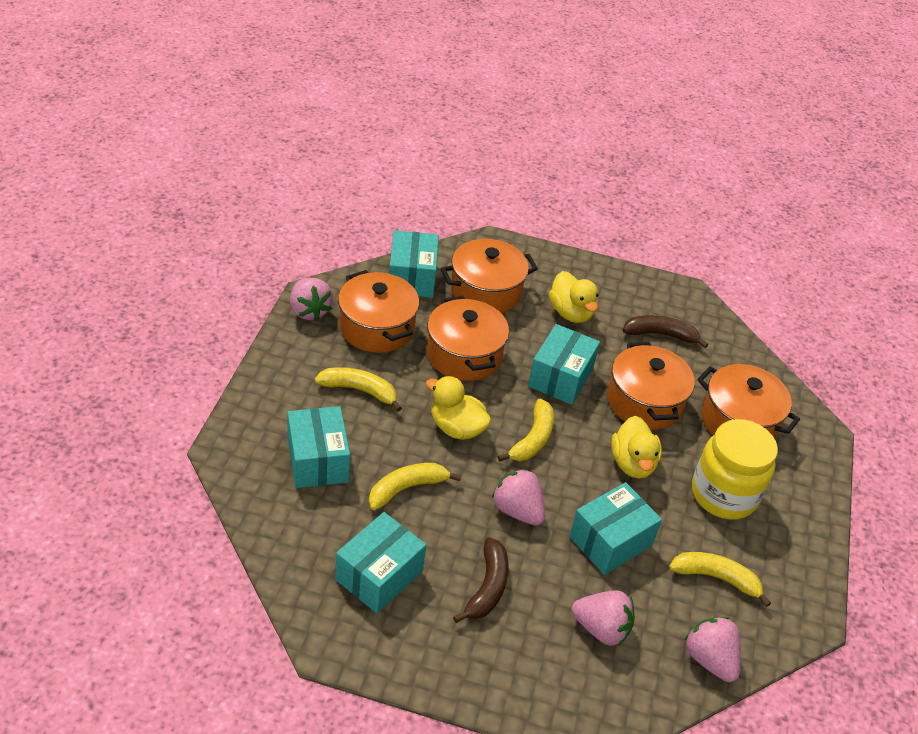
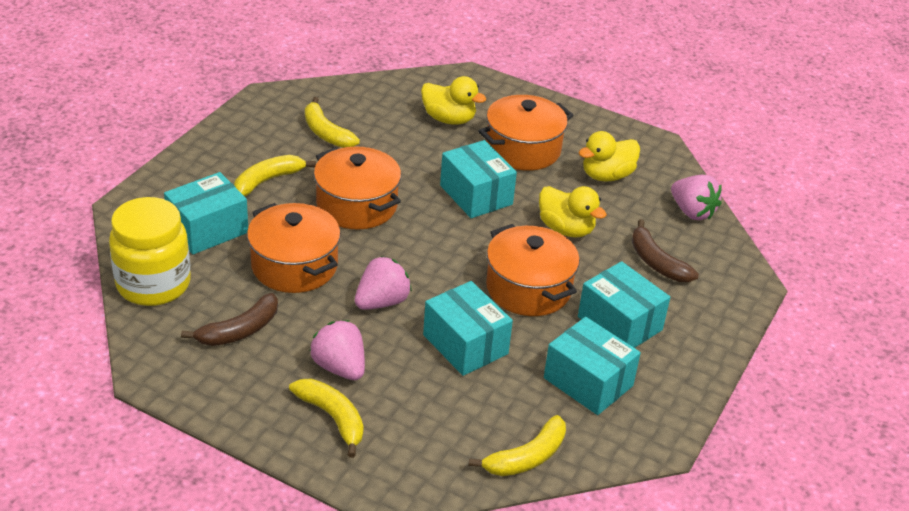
orange pot: 5 -> 4
pink strawberry: 4 -> 3

